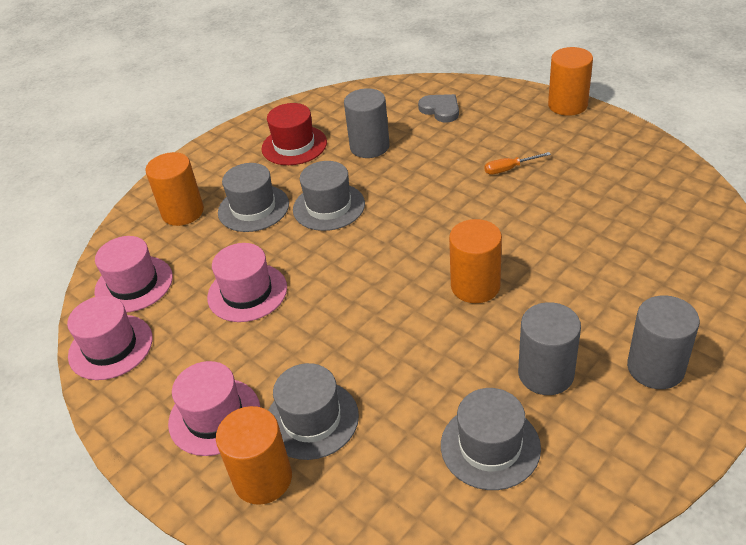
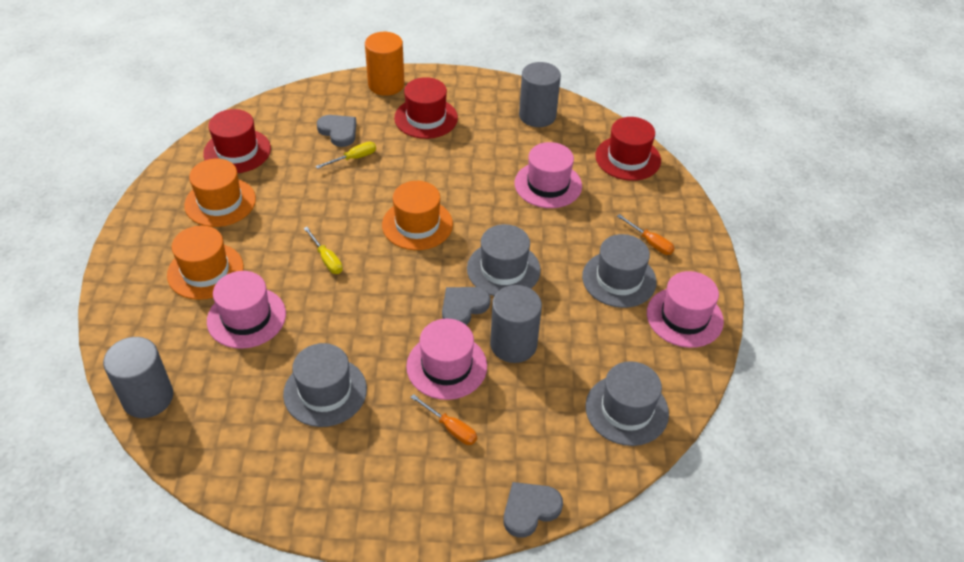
grey heart: 1 -> 3
orange cylinder: 4 -> 1
orange hat: 0 -> 3
orange screwdriver: 1 -> 2
red hat: 1 -> 3
yellow screwdriver: 0 -> 2

